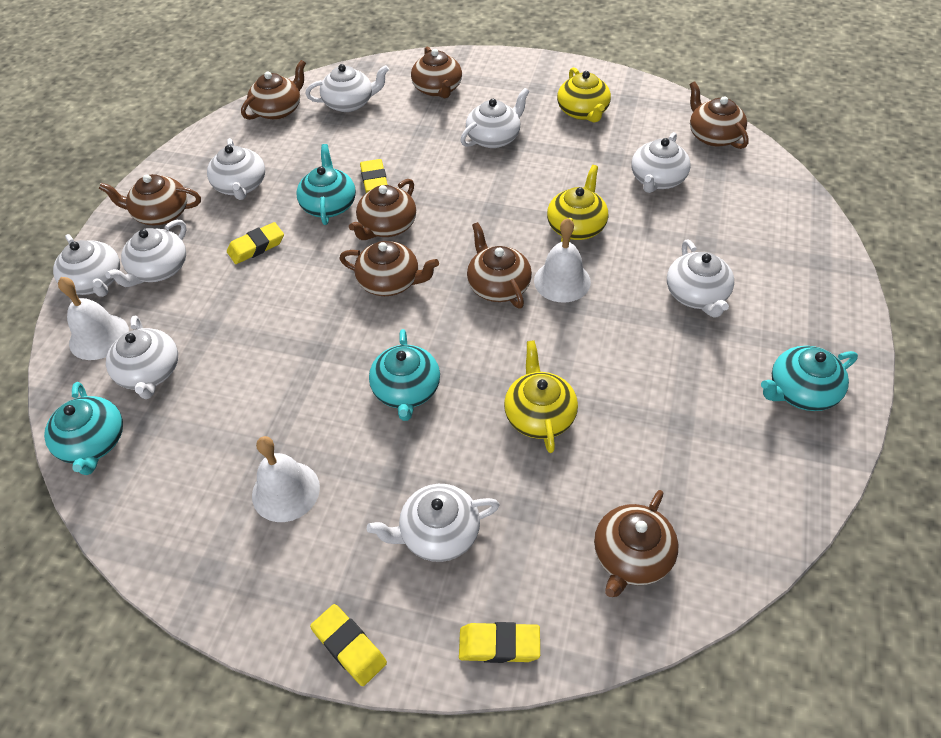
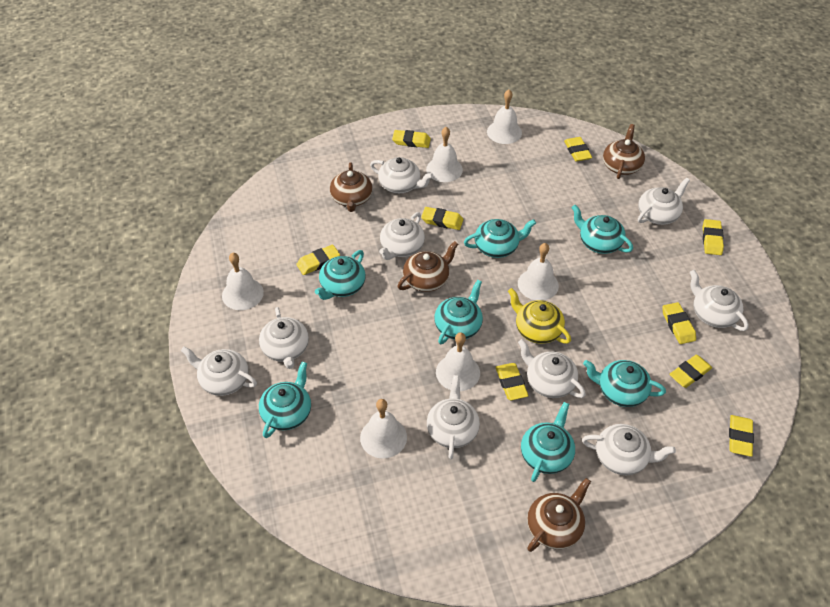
brown teapot: 8 -> 4
turquoise teapot: 4 -> 7
white bell: 3 -> 6
yellow eraser: 4 -> 9
yellow teapot: 3 -> 1

